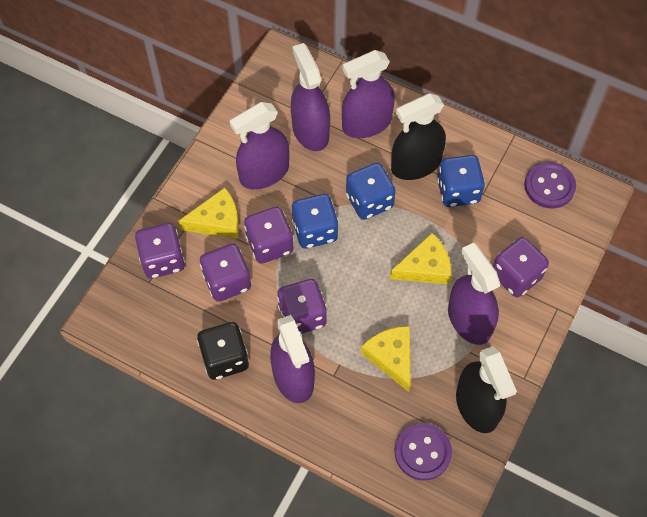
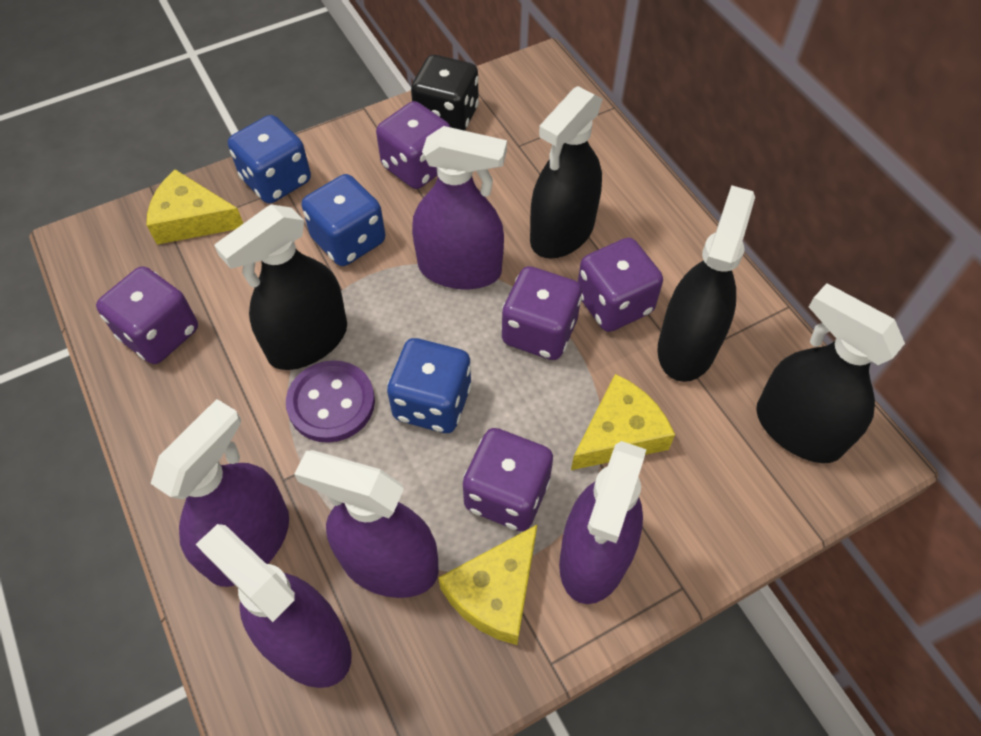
black spray bottle: 2 -> 4
purple button: 2 -> 1

